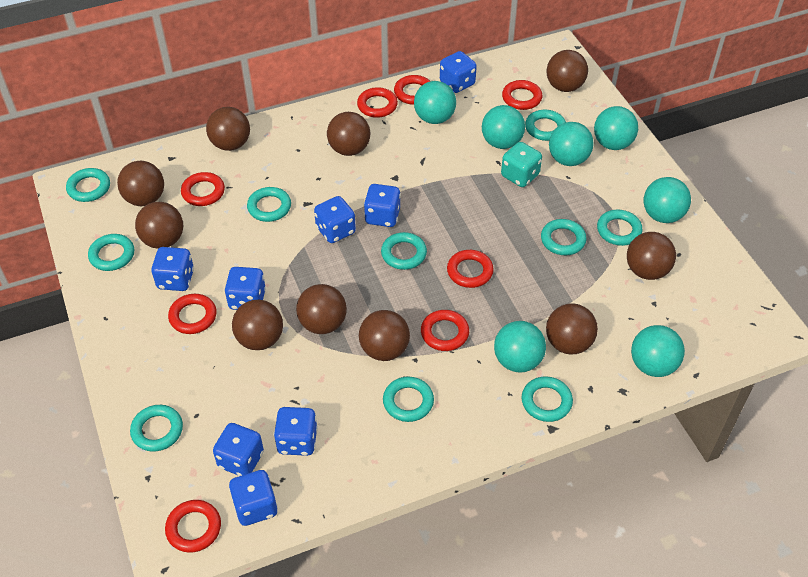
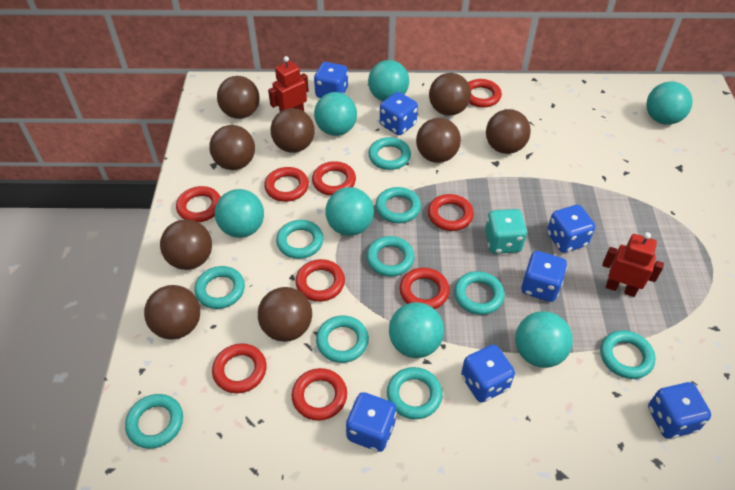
blue dice: 8 -> 7
brown ball: 10 -> 9
red ring: 8 -> 9
red robot: 0 -> 2

